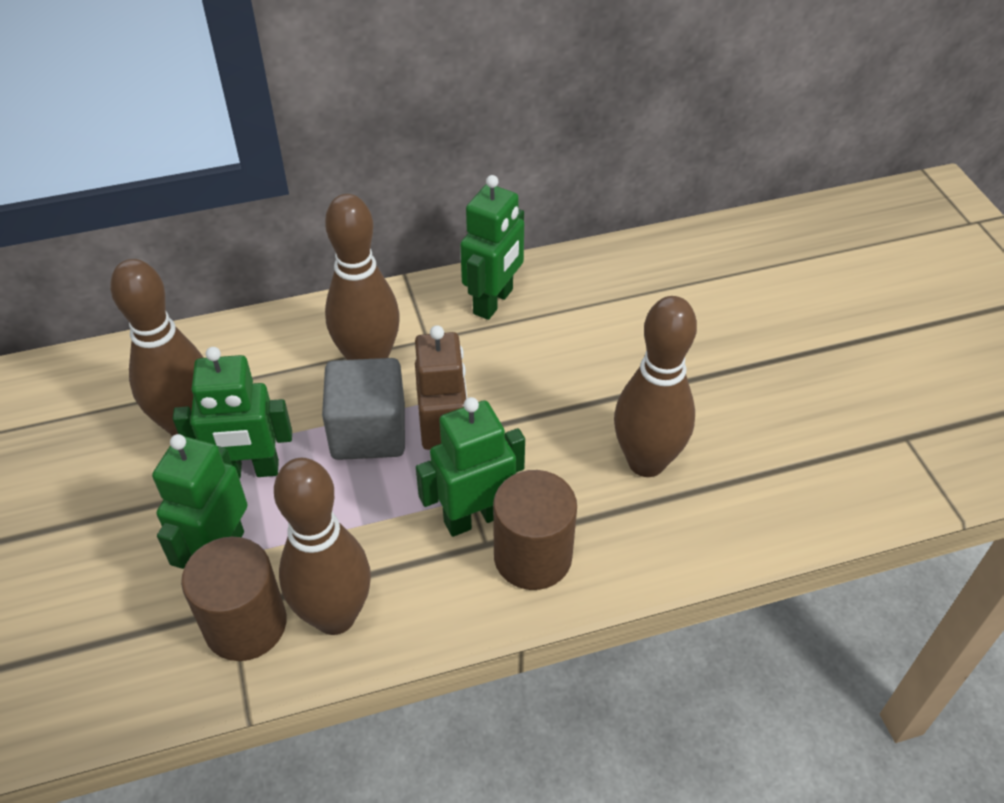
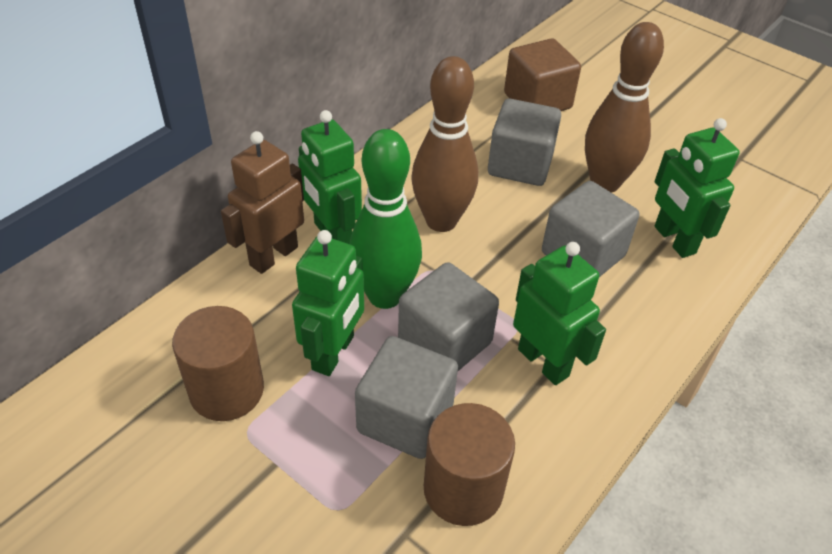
brown bowling pin: 4 -> 2
brown cube: 0 -> 1
green bowling pin: 0 -> 1
grey cube: 1 -> 4

